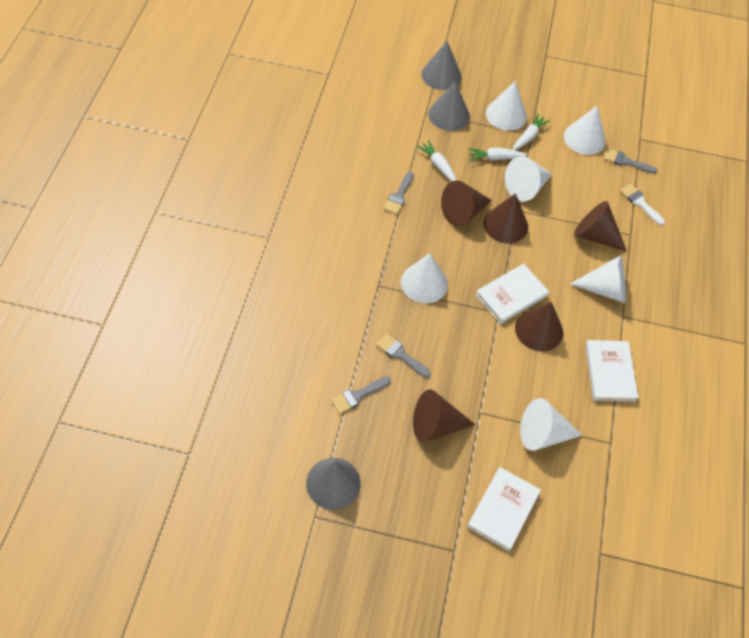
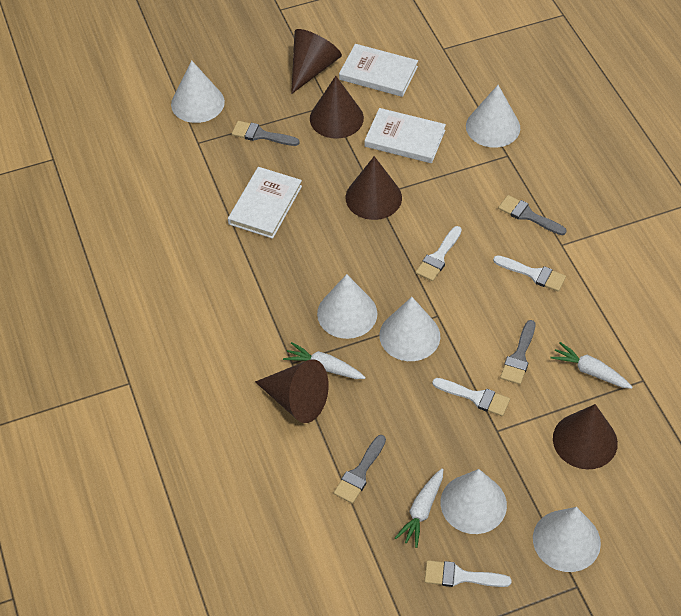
grey cone: 3 -> 0
white brush: 1 -> 4

